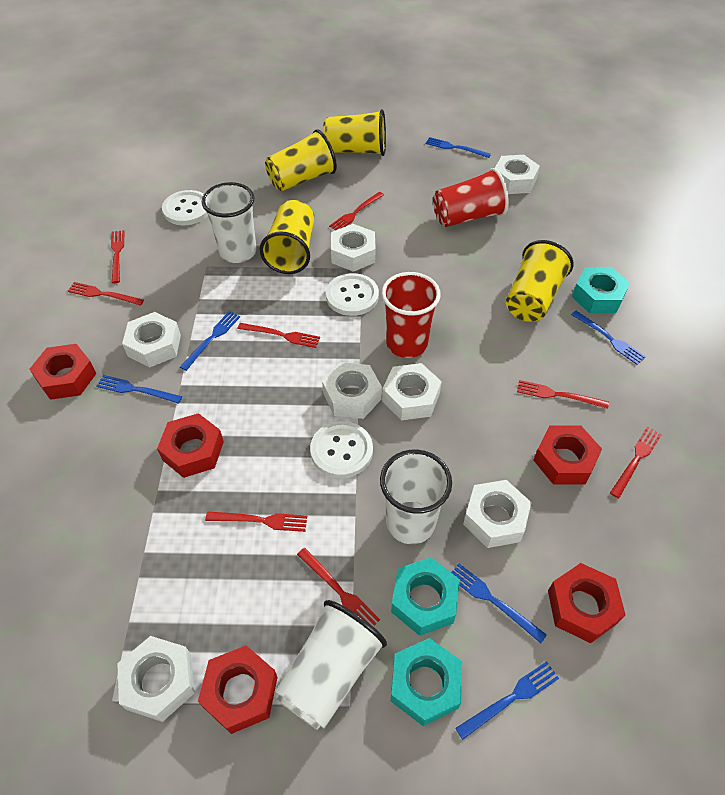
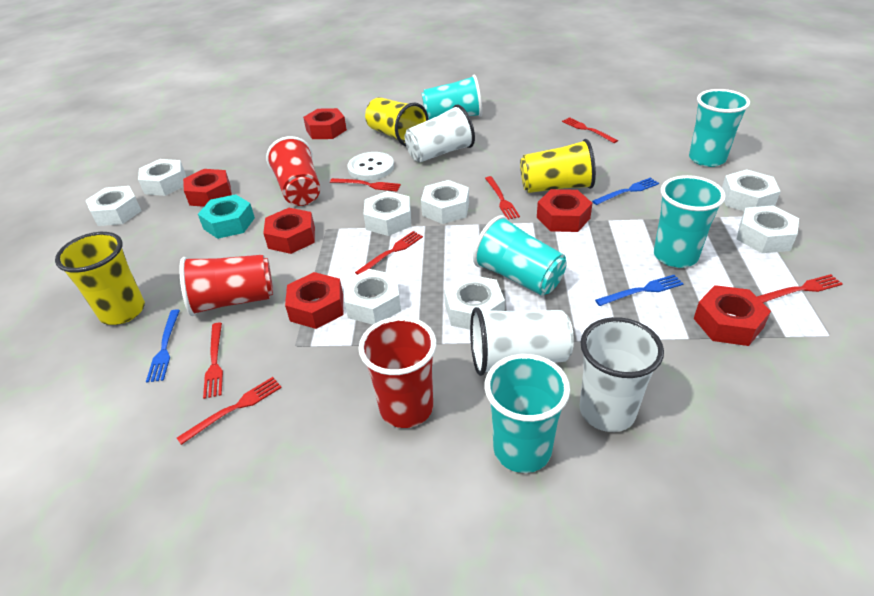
blue fork: 6 -> 3
red cup: 2 -> 3
red fork: 8 -> 7
red nut: 5 -> 6
turquoise cup: 0 -> 5
turquoise nut: 3 -> 1
white button: 3 -> 1
white nut: 7 -> 8
yellow cup: 4 -> 3

